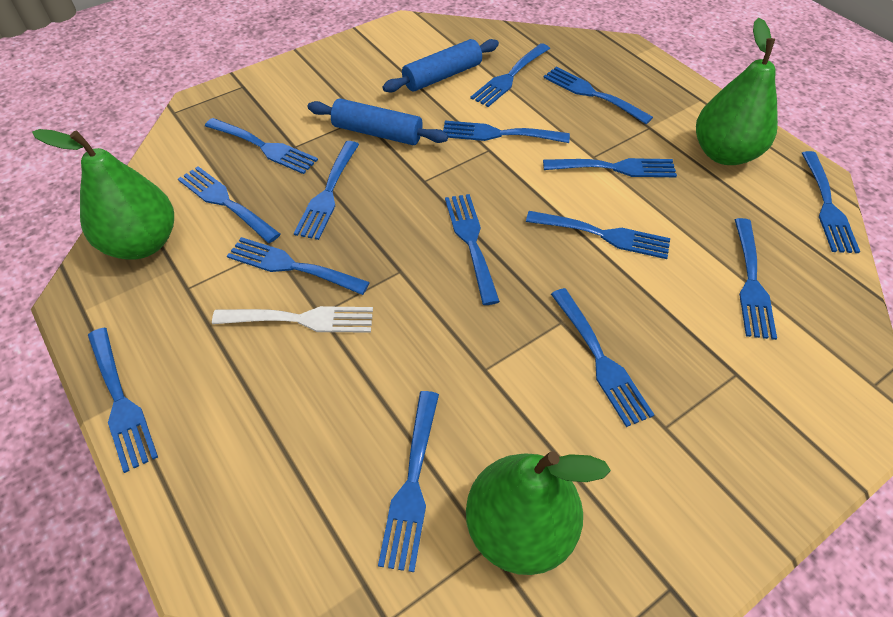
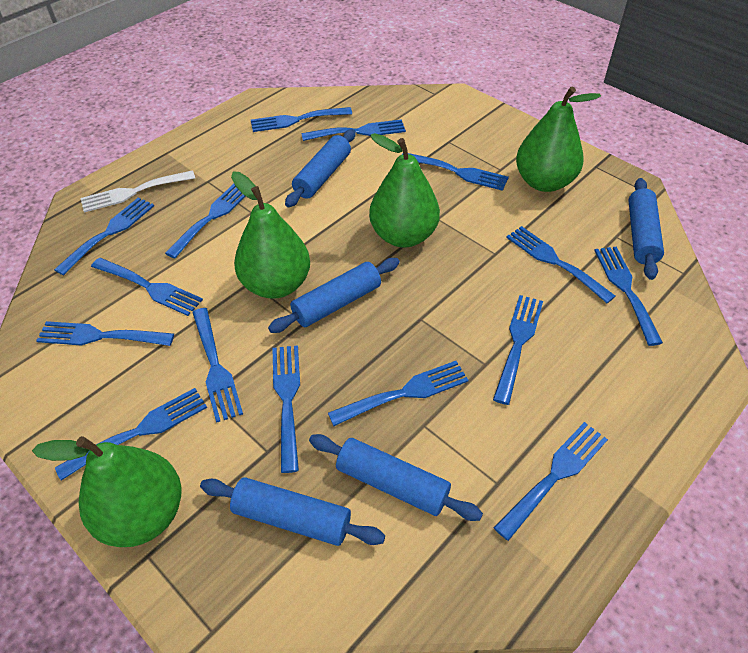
blue rolling pin: 2 -> 5
green pear: 3 -> 4

